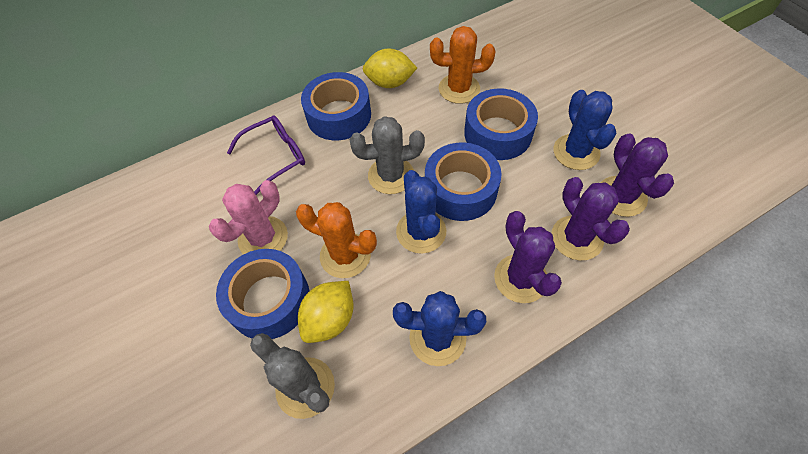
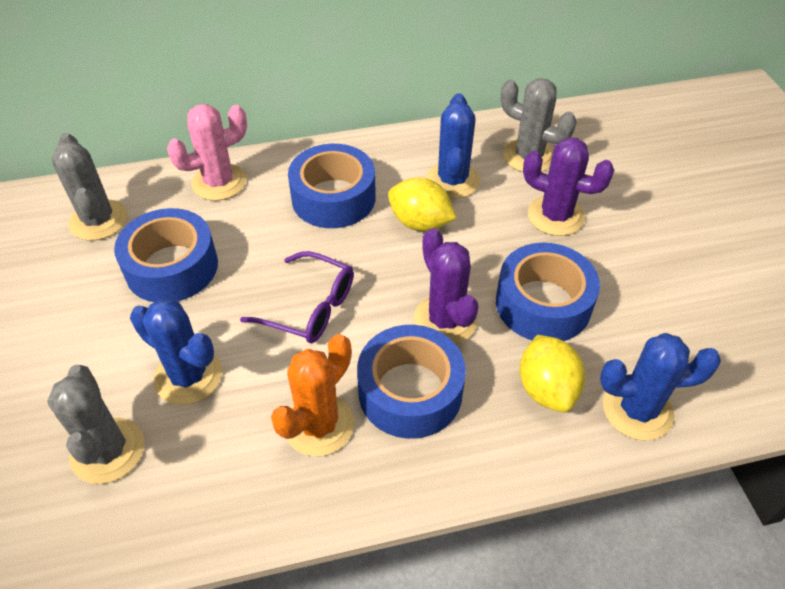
grey cactus: 2 -> 3
orange cactus: 2 -> 1
purple cactus: 3 -> 2

